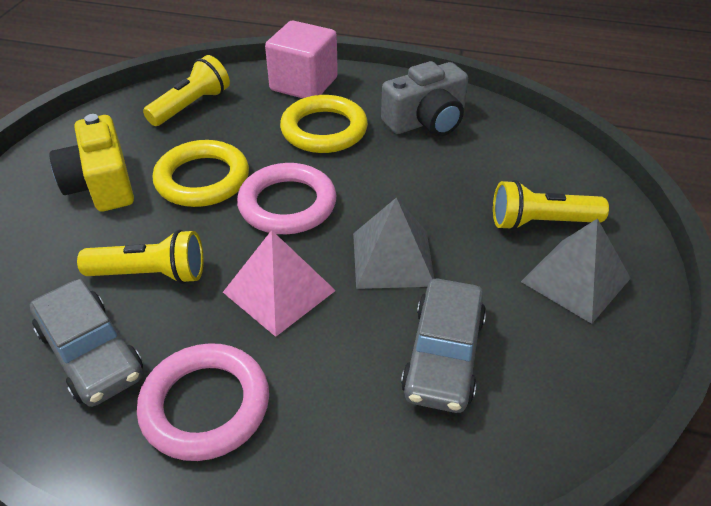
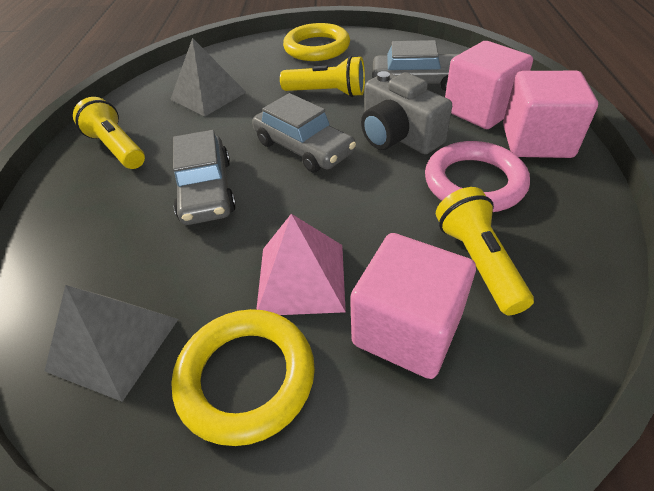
grey car: 2 -> 3
pink cube: 1 -> 3
pink ring: 2 -> 1
yellow camera: 1 -> 0

